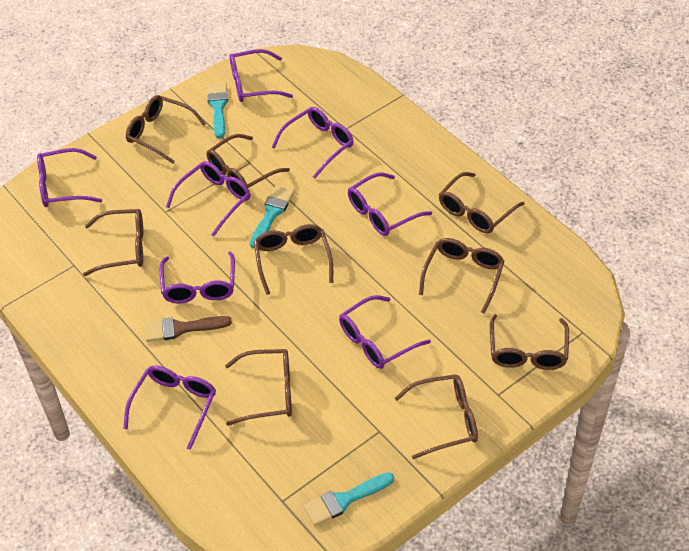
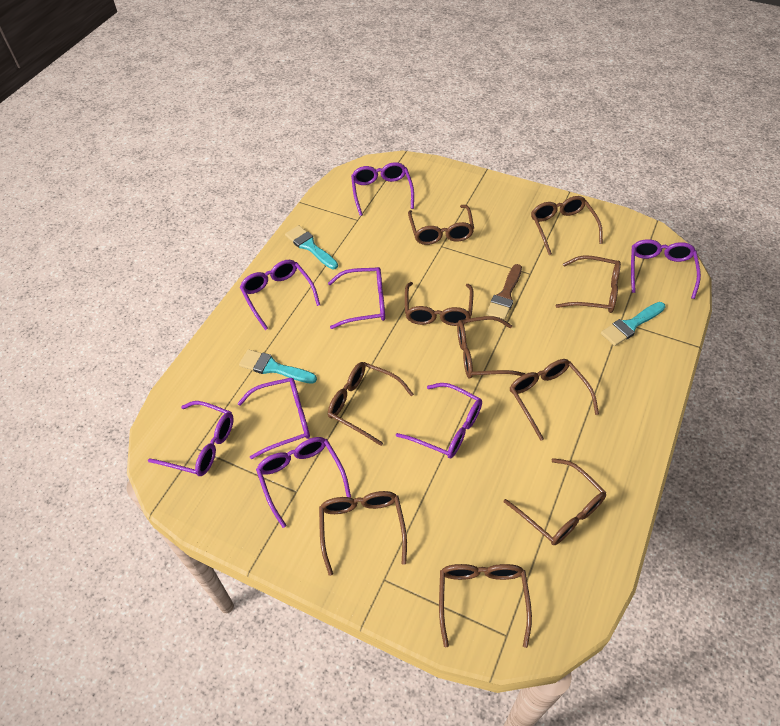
brown glasses: 9 -> 10

